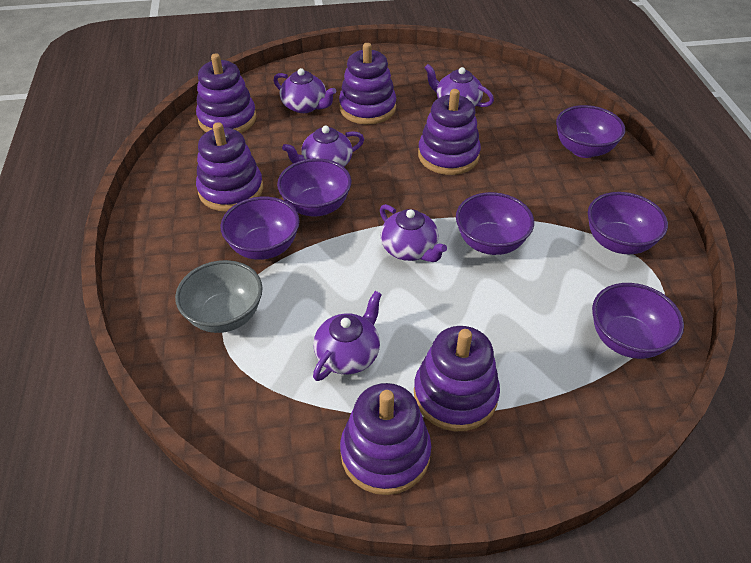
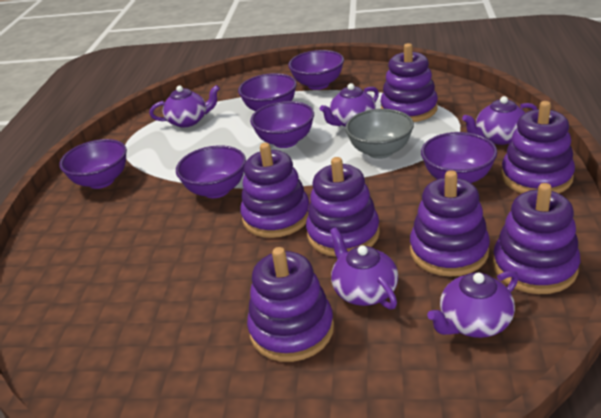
purple stacking toy: 6 -> 7

